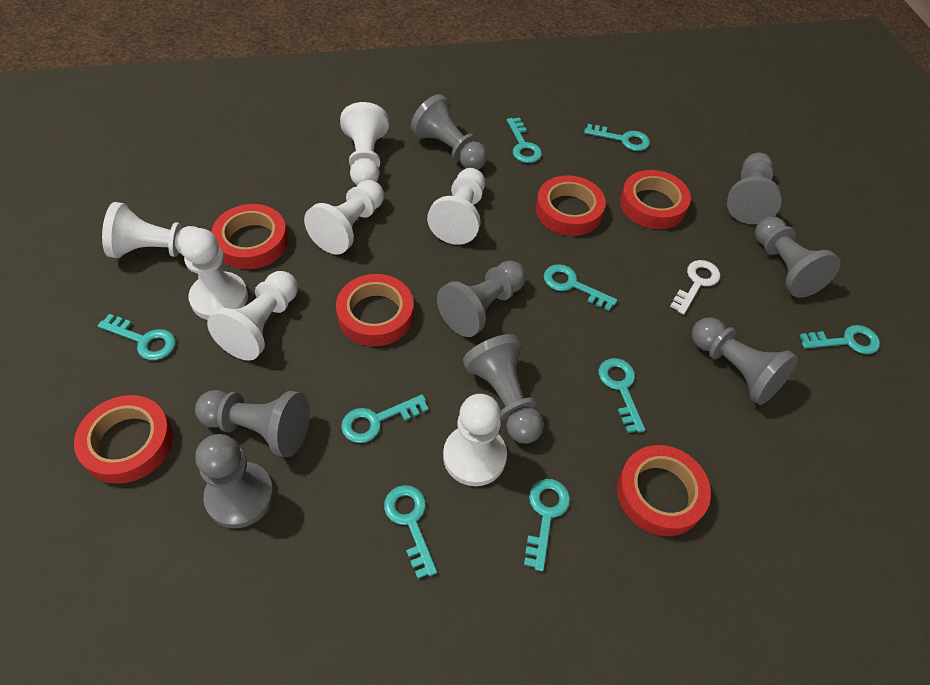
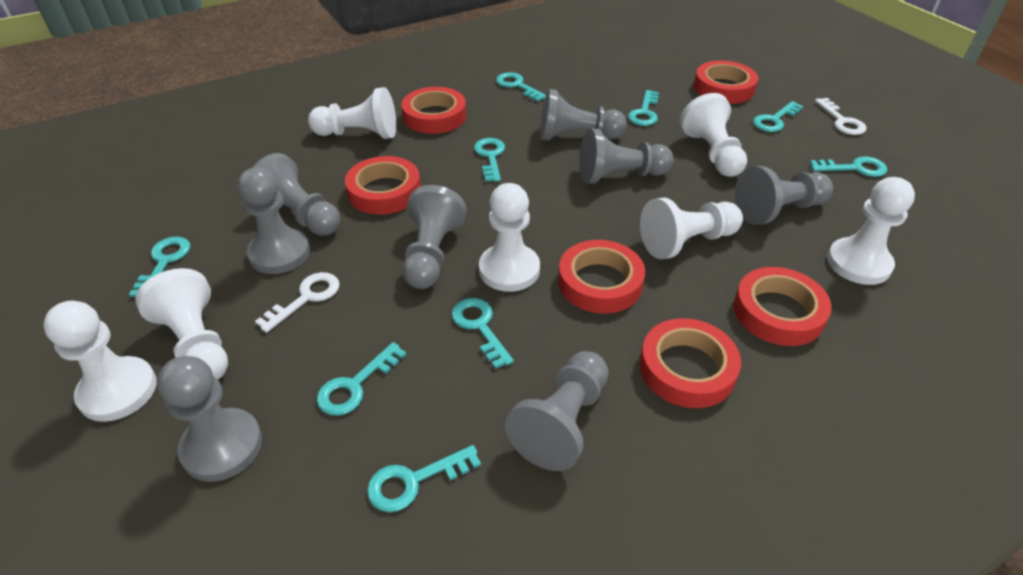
white key: 1 -> 2

